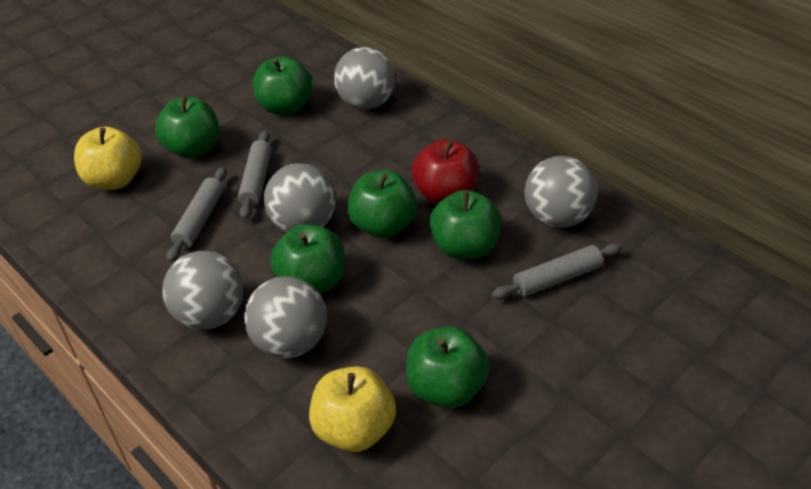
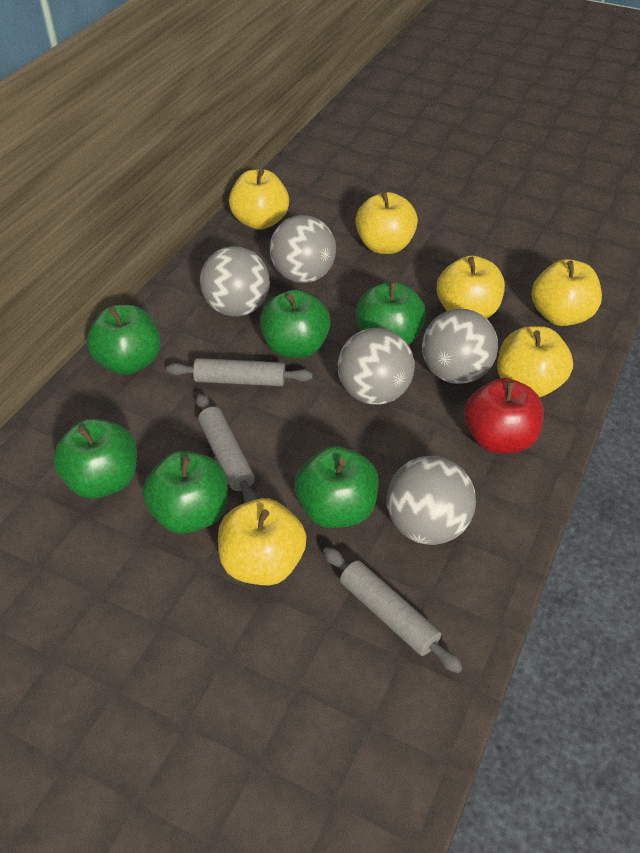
yellow apple: 2 -> 6

